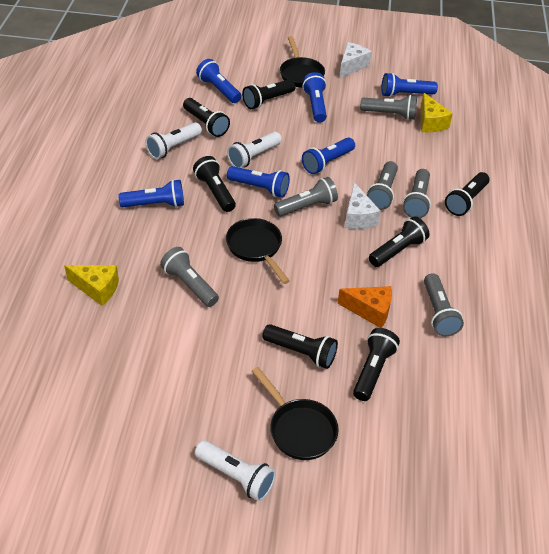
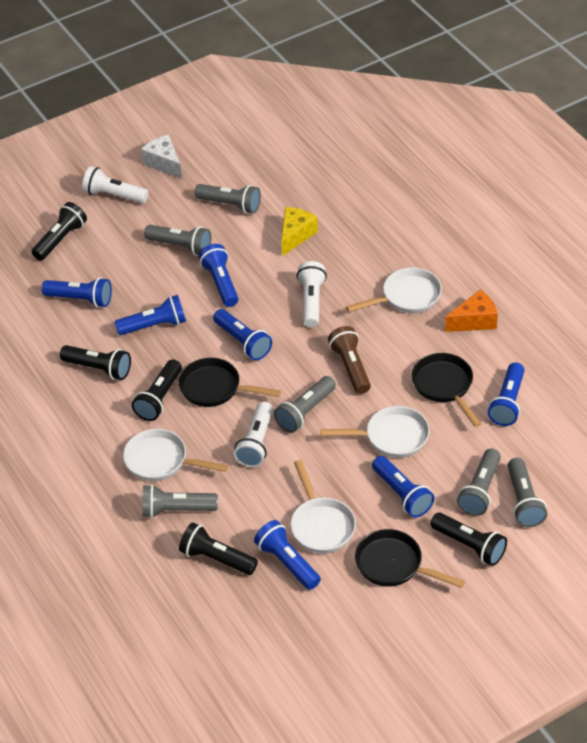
black flashlight: 7 -> 5
blue flashlight: 6 -> 7
brown flashlight: 0 -> 1
white cheese: 2 -> 1
white pan: 0 -> 4
yellow cheese: 2 -> 1

